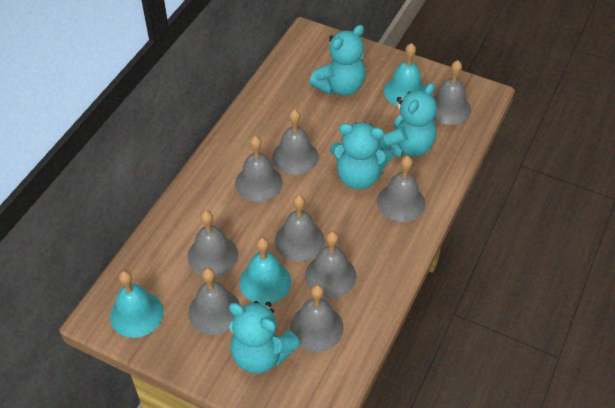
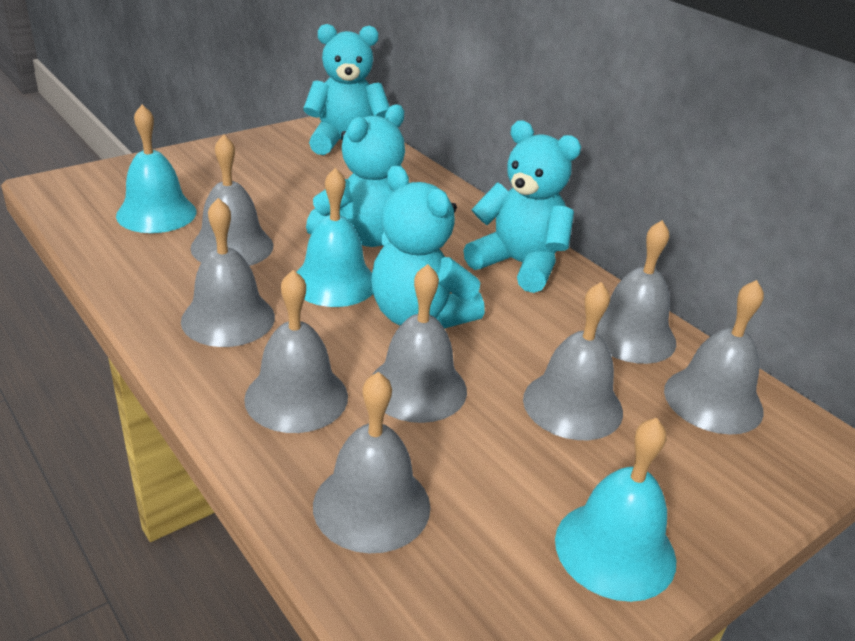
grey bell: 9 -> 8

